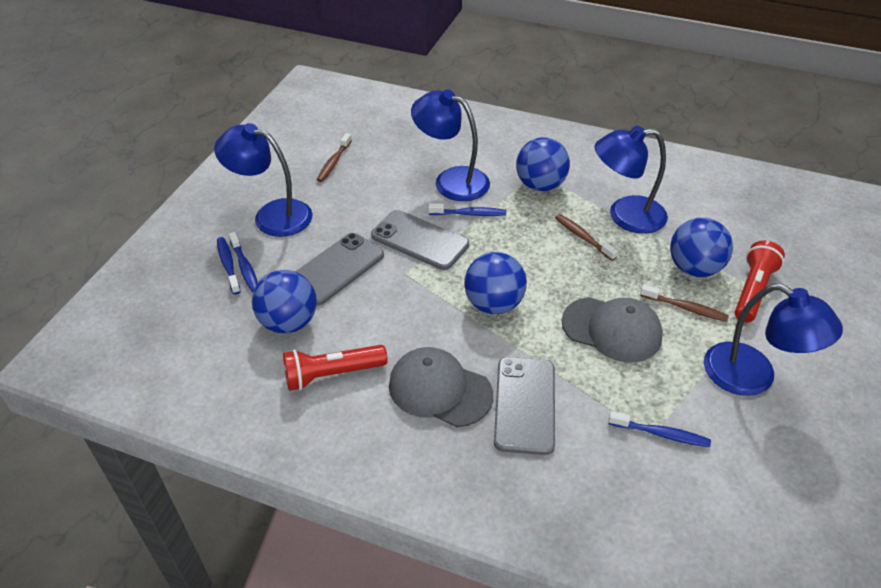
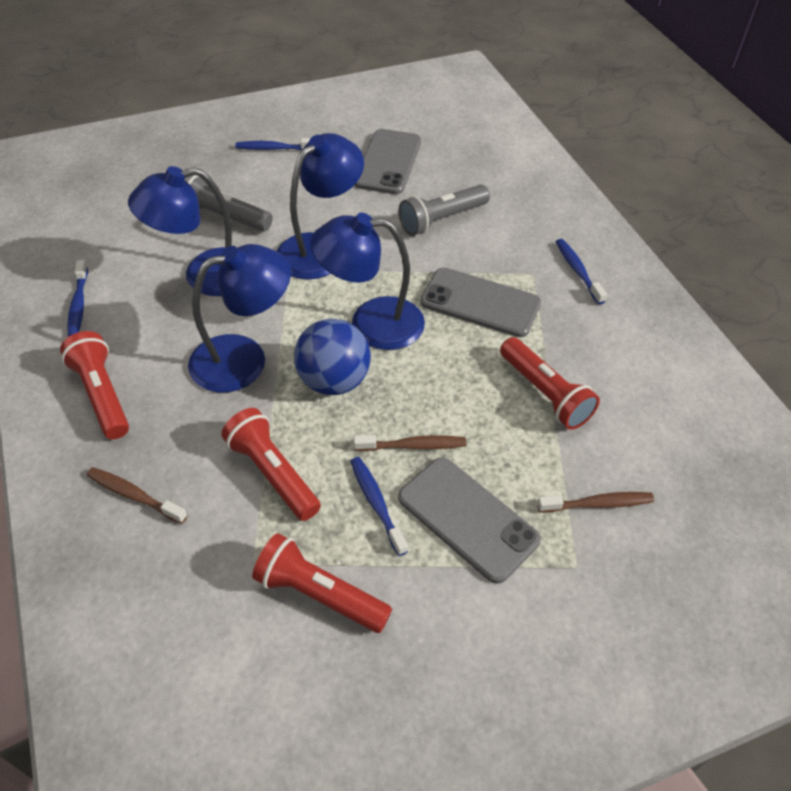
blue ball: 4 -> 1
grey cap: 2 -> 0
grey flashlight: 0 -> 2
red flashlight: 2 -> 4

